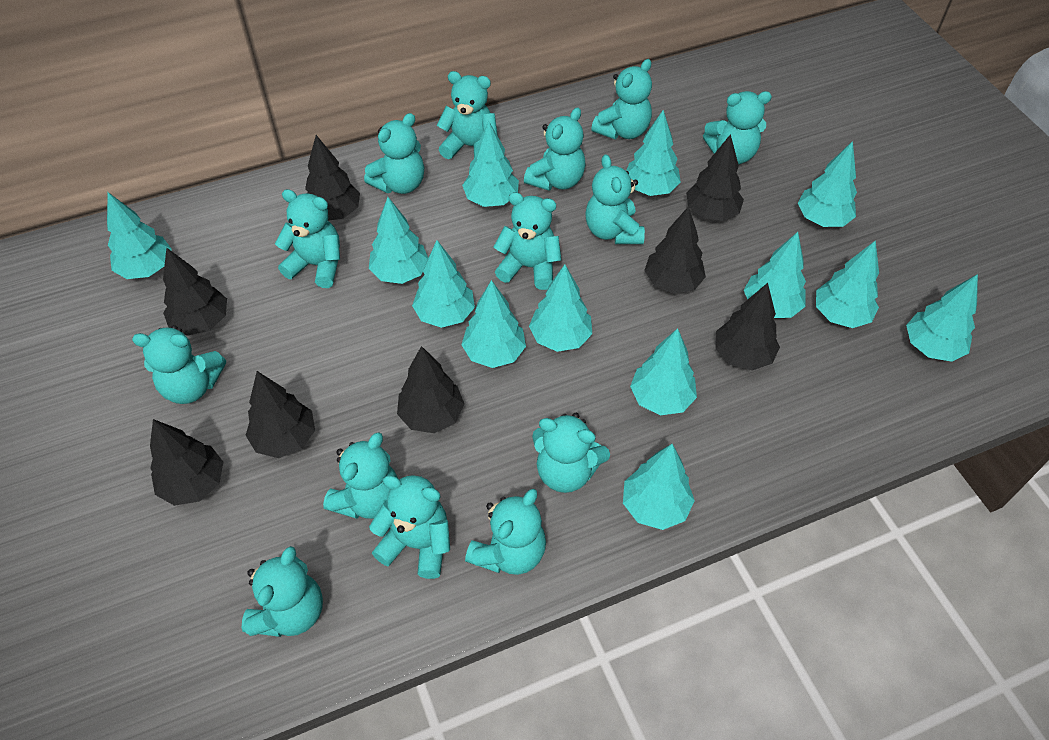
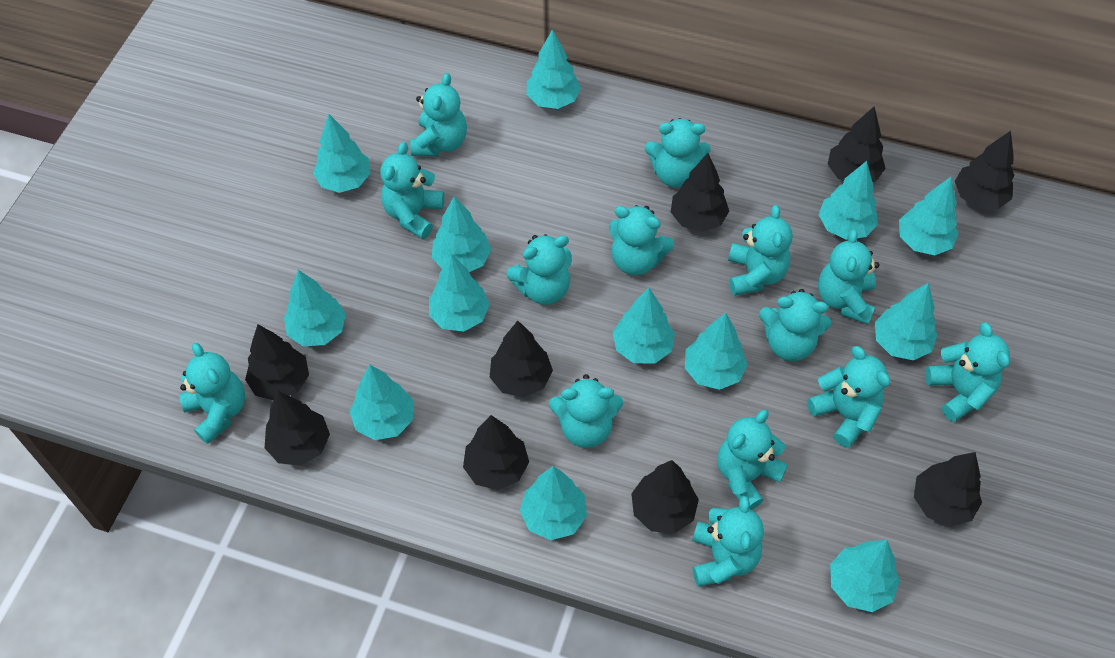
black tree: 8 -> 9

